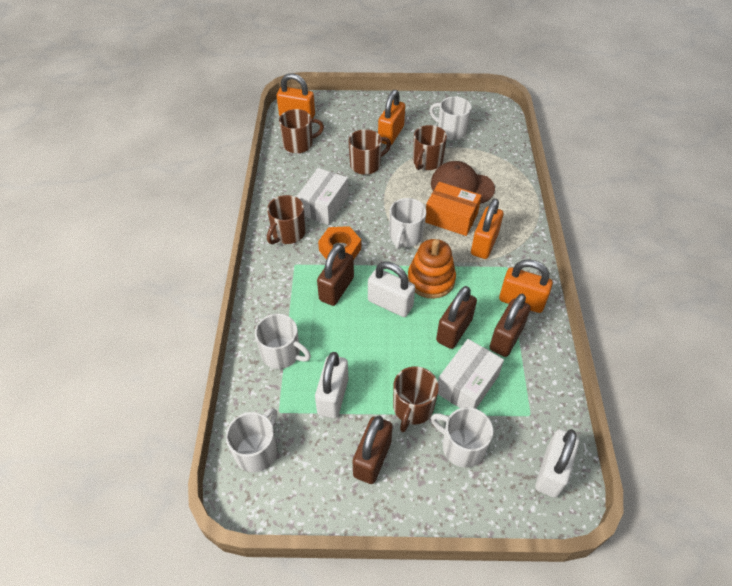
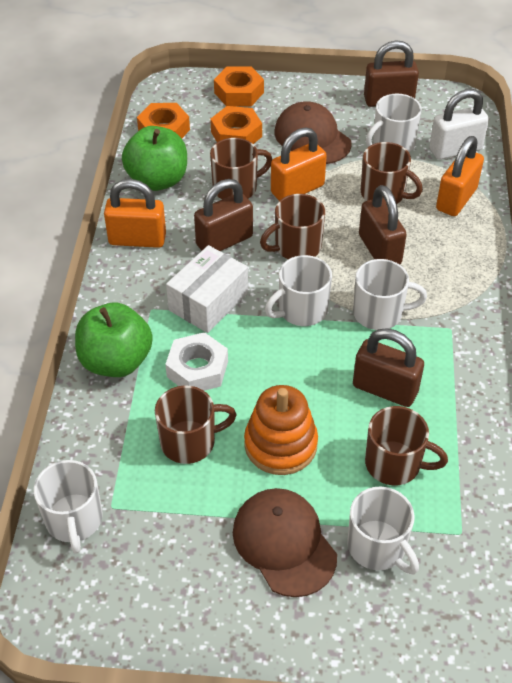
brown cap: 1 -> 2
green apple: 0 -> 2
orange box: 1 -> 0
orange nut: 1 -> 3
orange padlock: 4 -> 3
white box: 2 -> 1
white nut: 0 -> 1
white padlock: 3 -> 1

